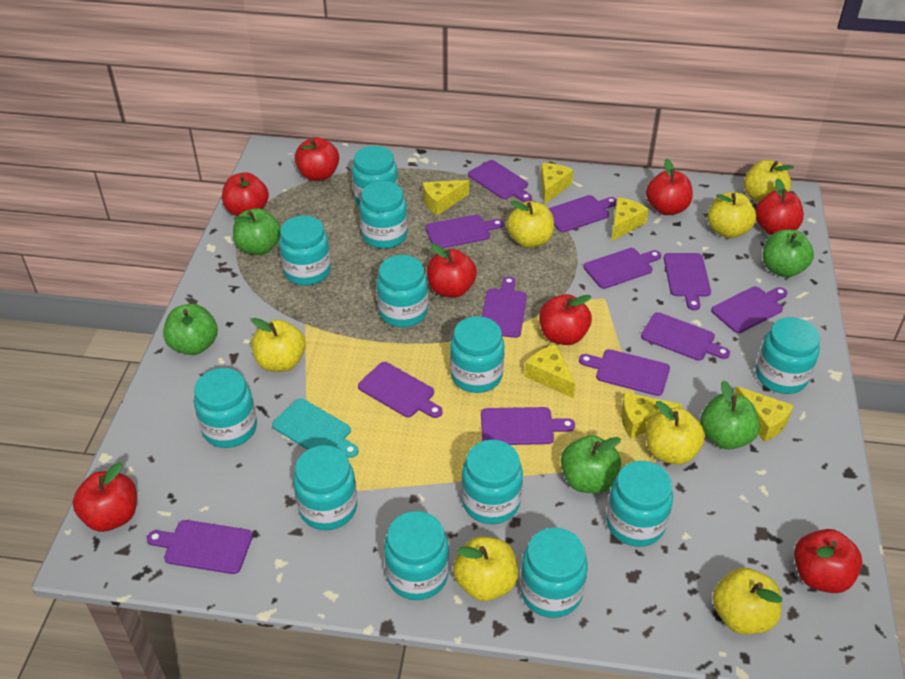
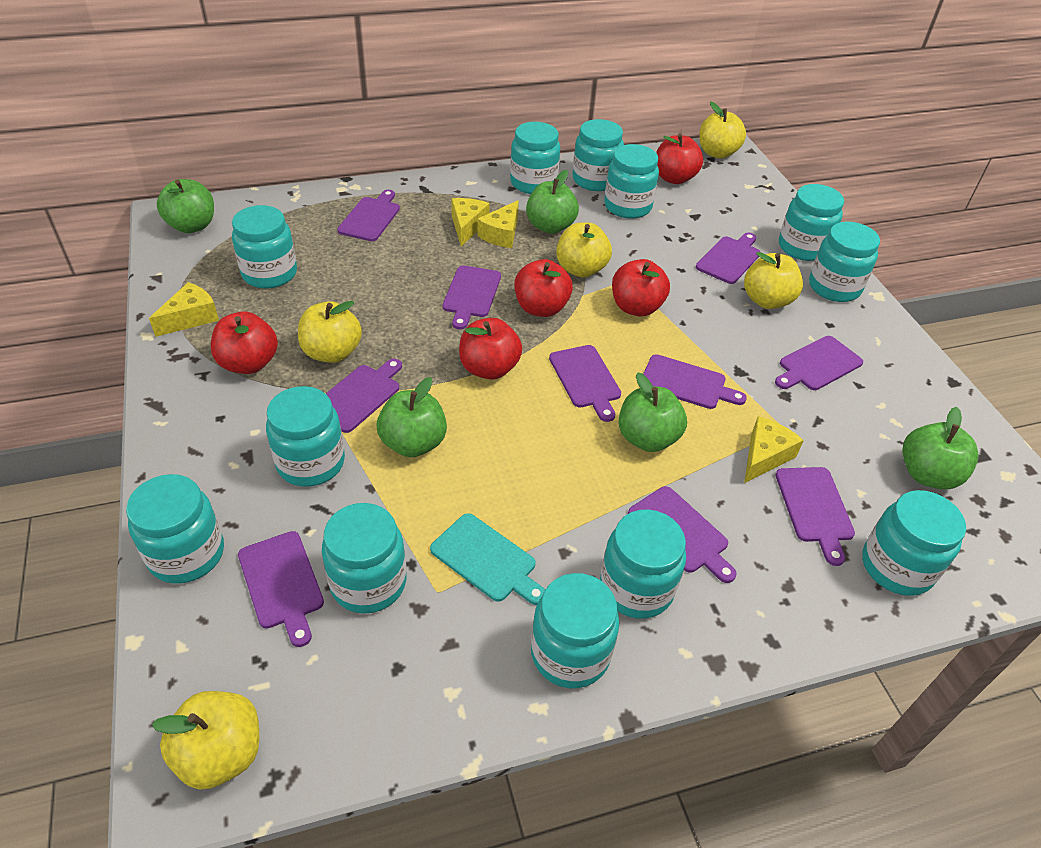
purple cutting board: 12 -> 10
red apple: 8 -> 5
yellow apple: 7 -> 5
yellow cheese: 6 -> 4

